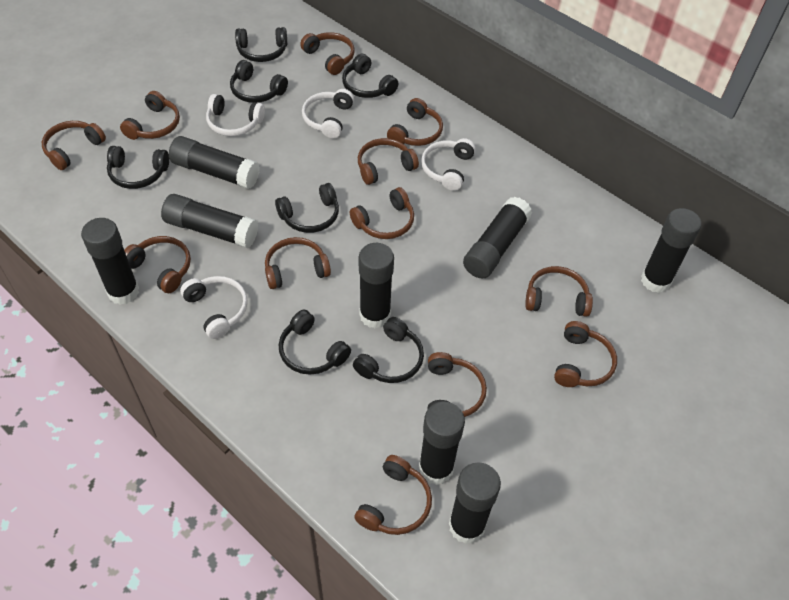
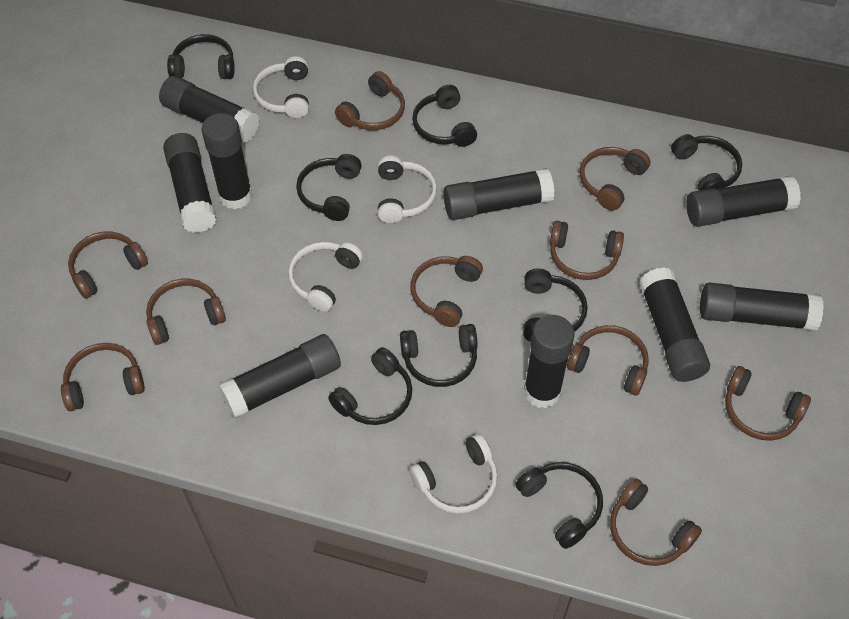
black glue stick: 8 -> 9
black headphones: 7 -> 8
brown headphones: 12 -> 10

